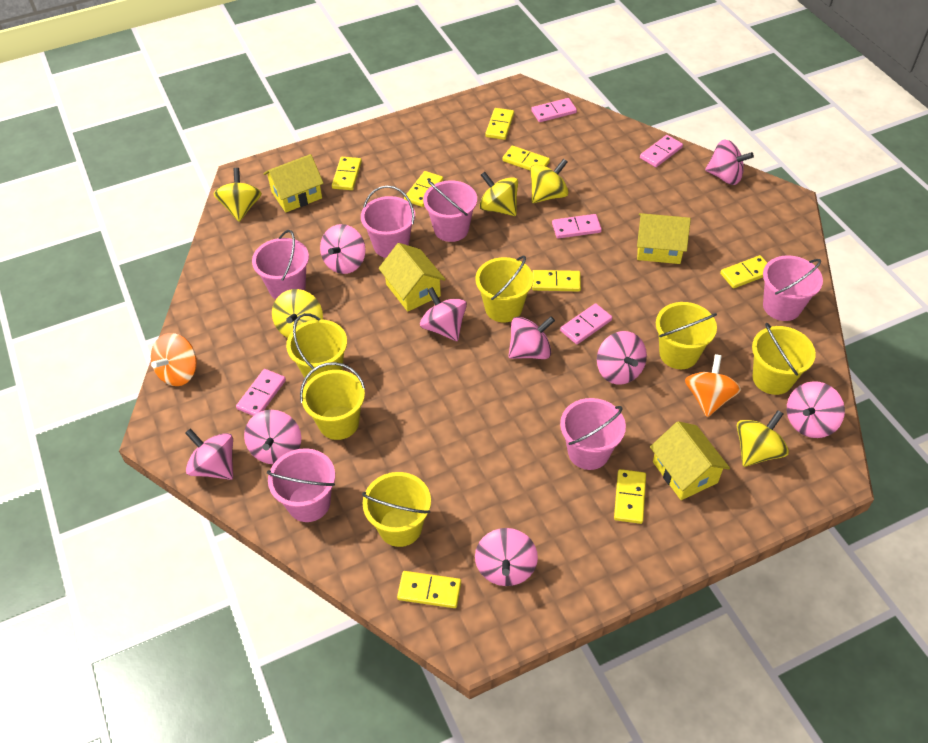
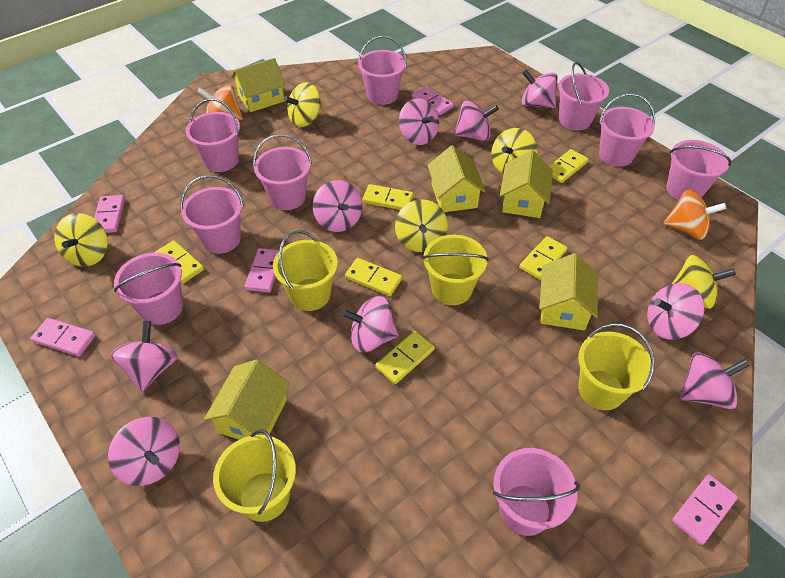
pink bucket: 6 -> 9
yellow bucket: 6 -> 4
yellow domino: 8 -> 6
yellow house: 4 -> 5

